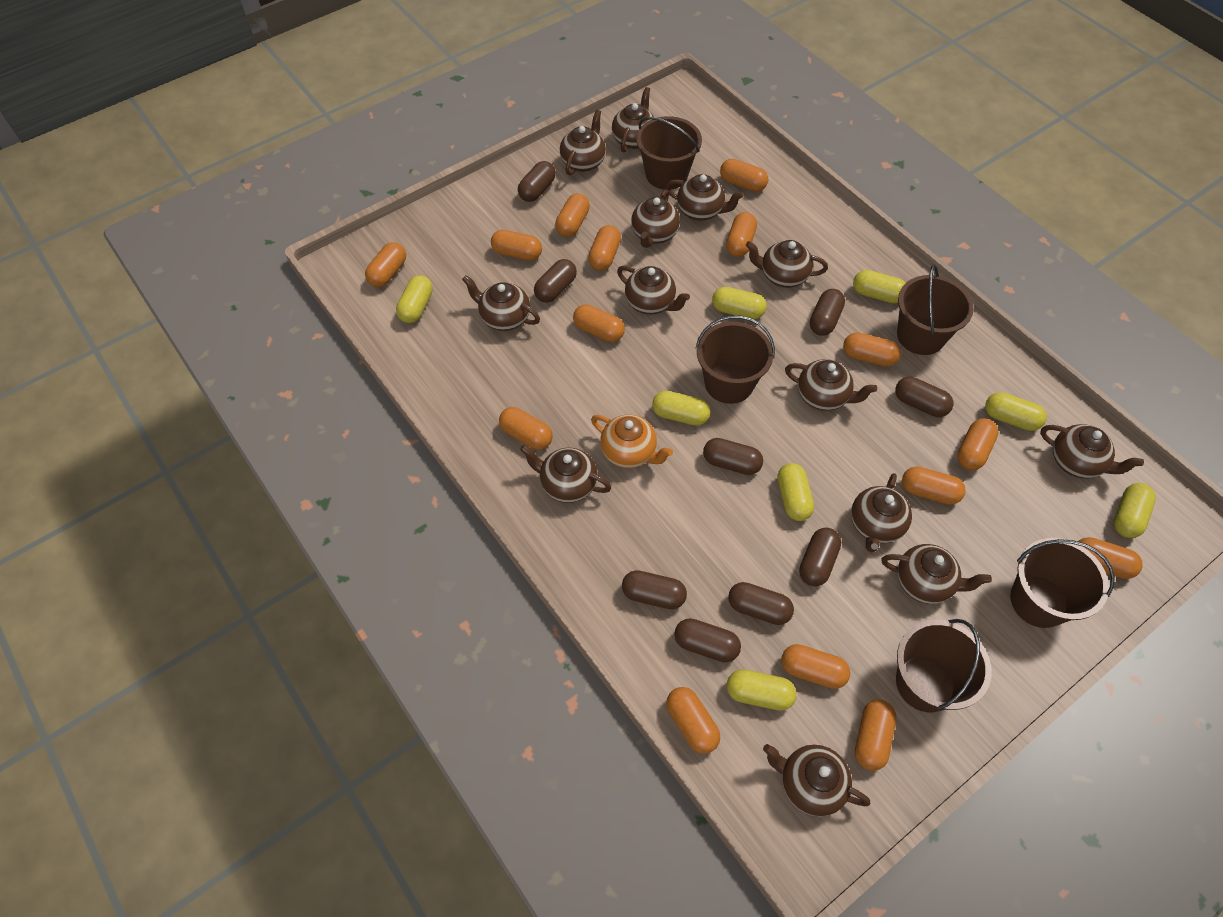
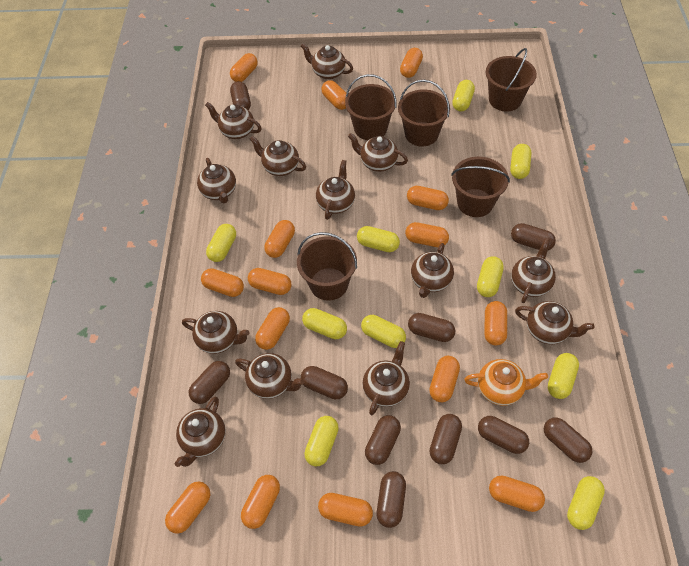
brown capsule: 9 -> 10
yellow capsule: 8 -> 10

